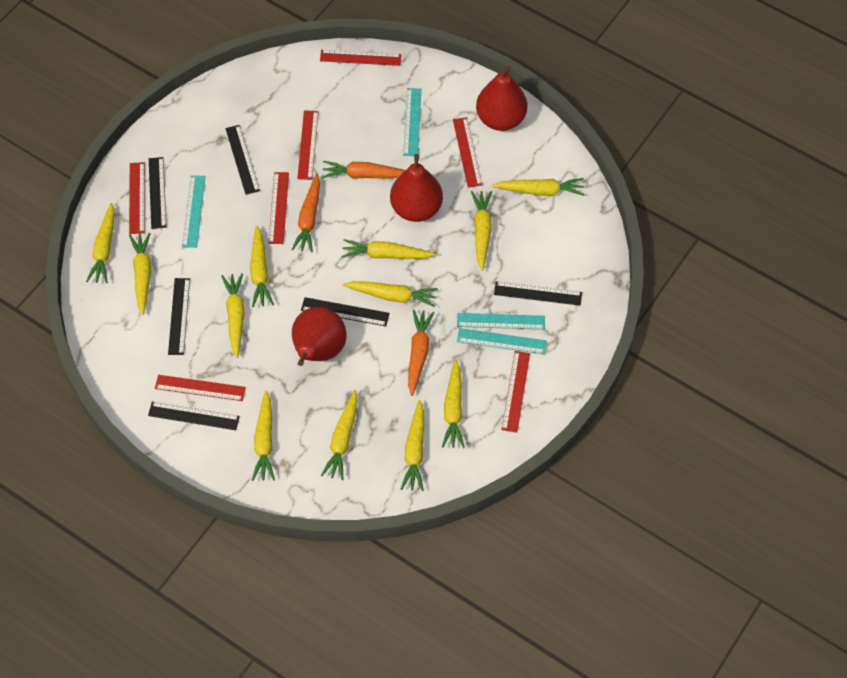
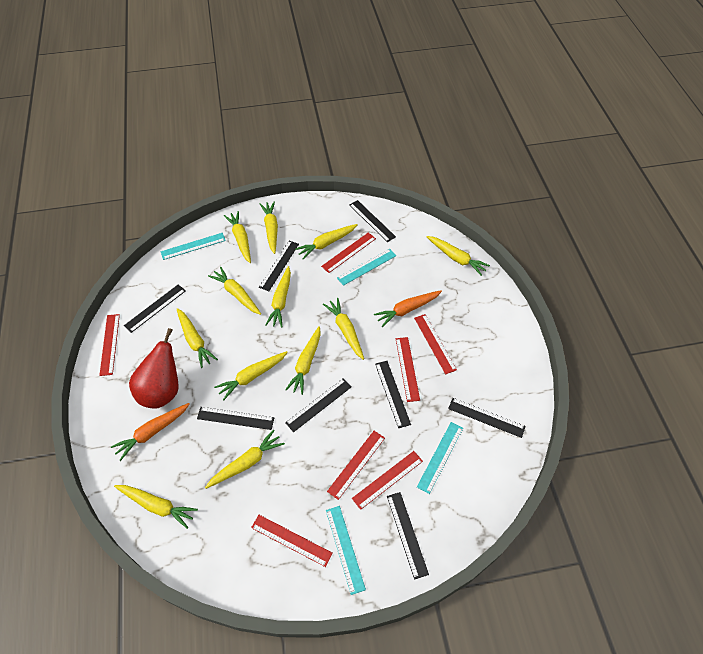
black ruler: 6 -> 8
orange carrot: 3 -> 2
red pear: 3 -> 1

